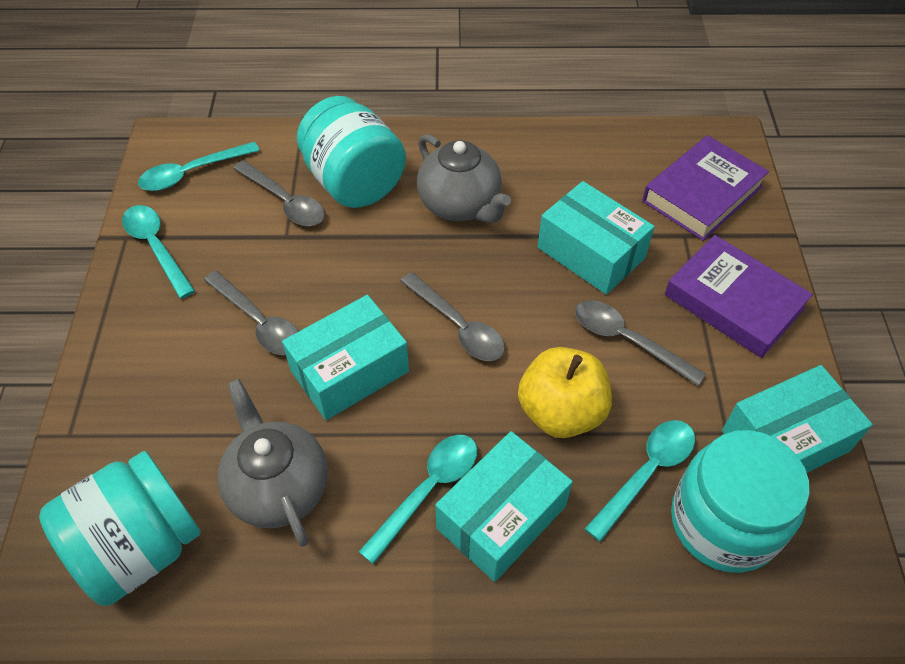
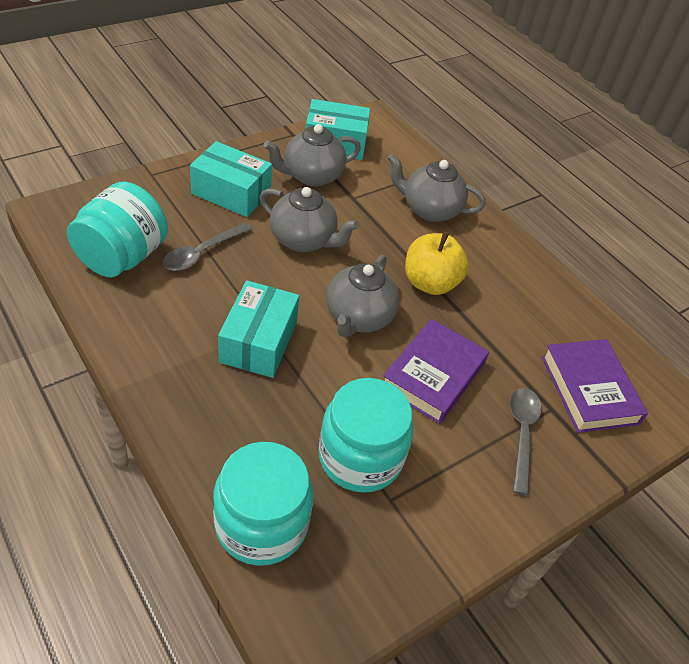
grey spoon: 4 -> 2
grey teapot: 2 -> 4
turquoise box: 4 -> 3
turquoise spoon: 4 -> 0

